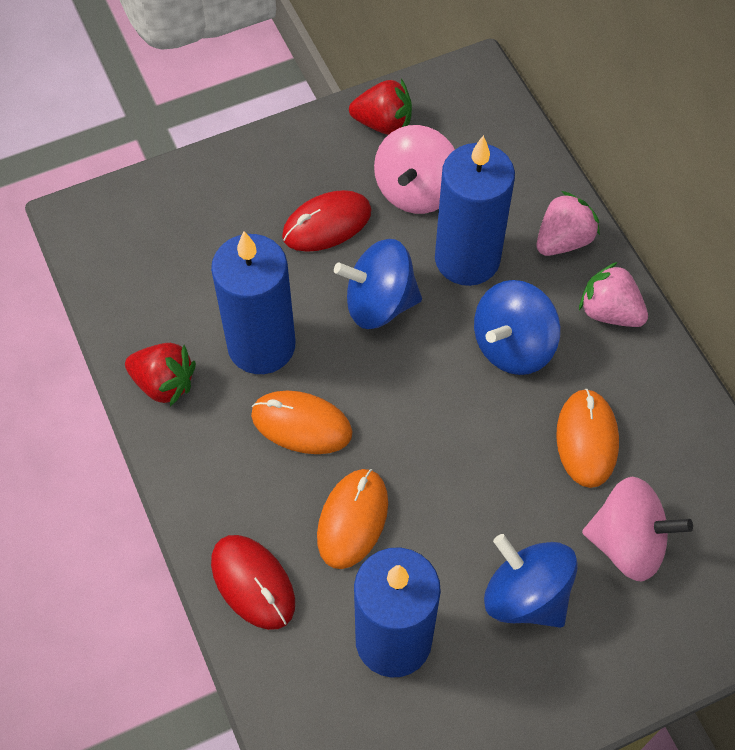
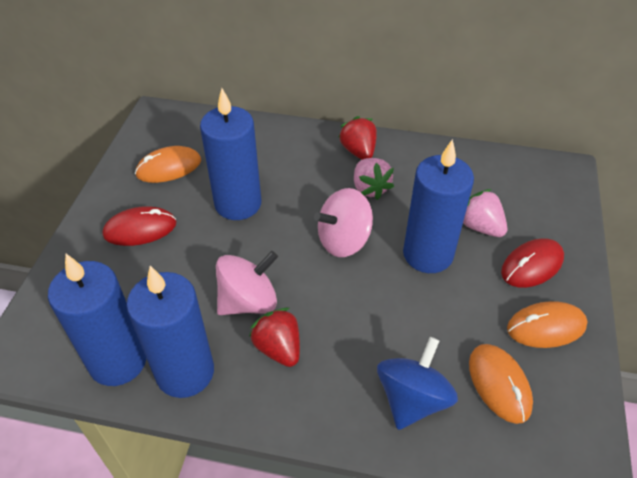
blue candle: 3 -> 4
blue spinning top: 3 -> 1

